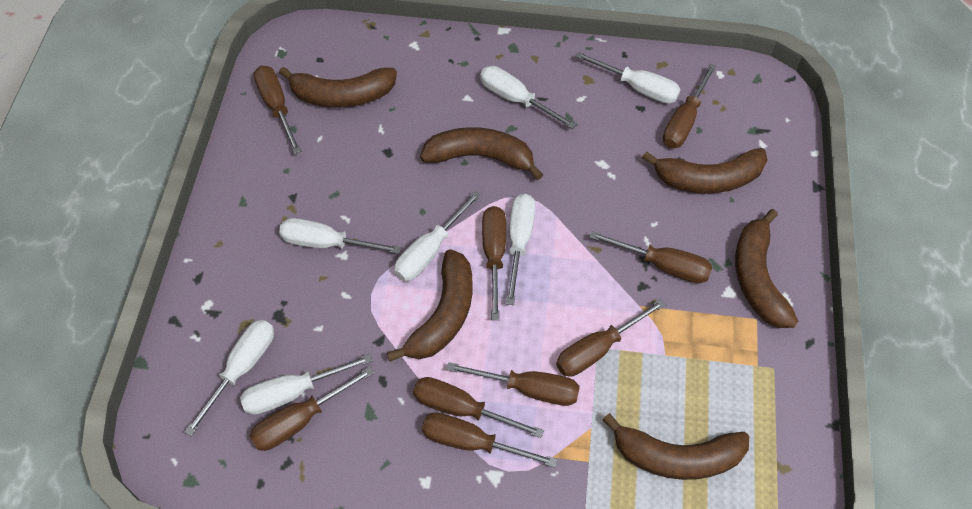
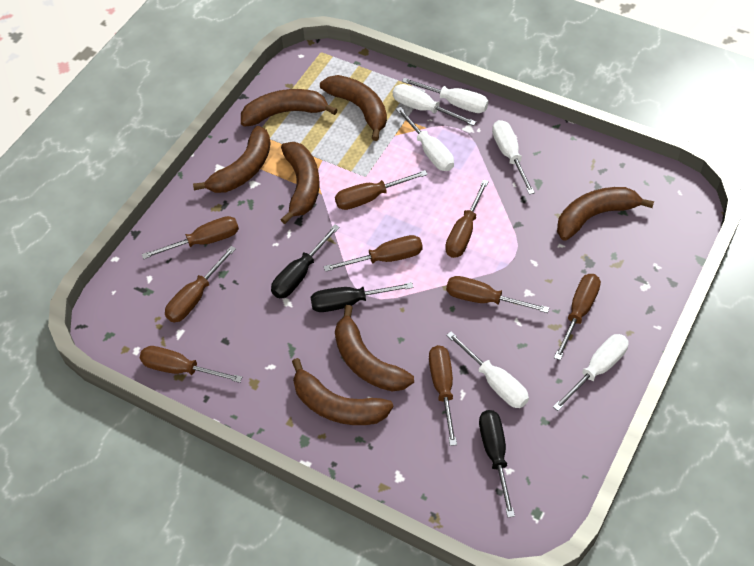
black screwdriver: 0 -> 3
brown banana: 6 -> 7
white screwdriver: 7 -> 6

